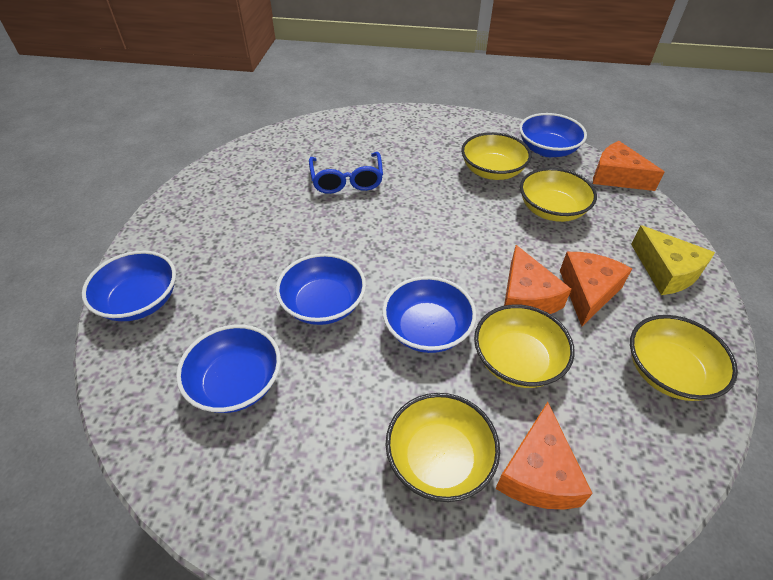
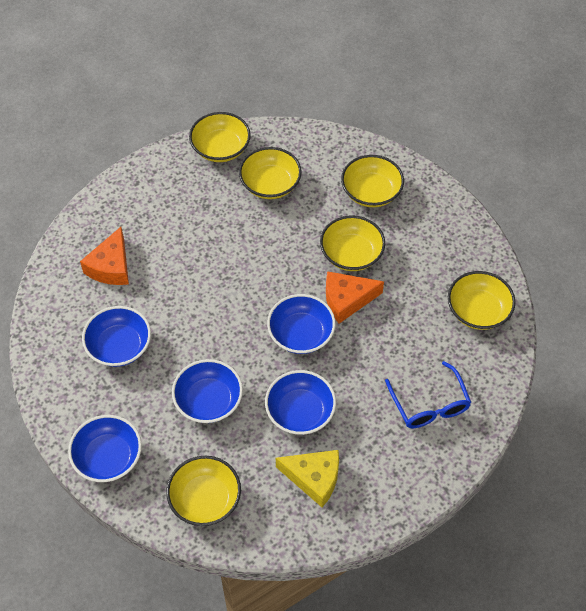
orange cheese: 4 -> 2
yellow bowl: 5 -> 6

